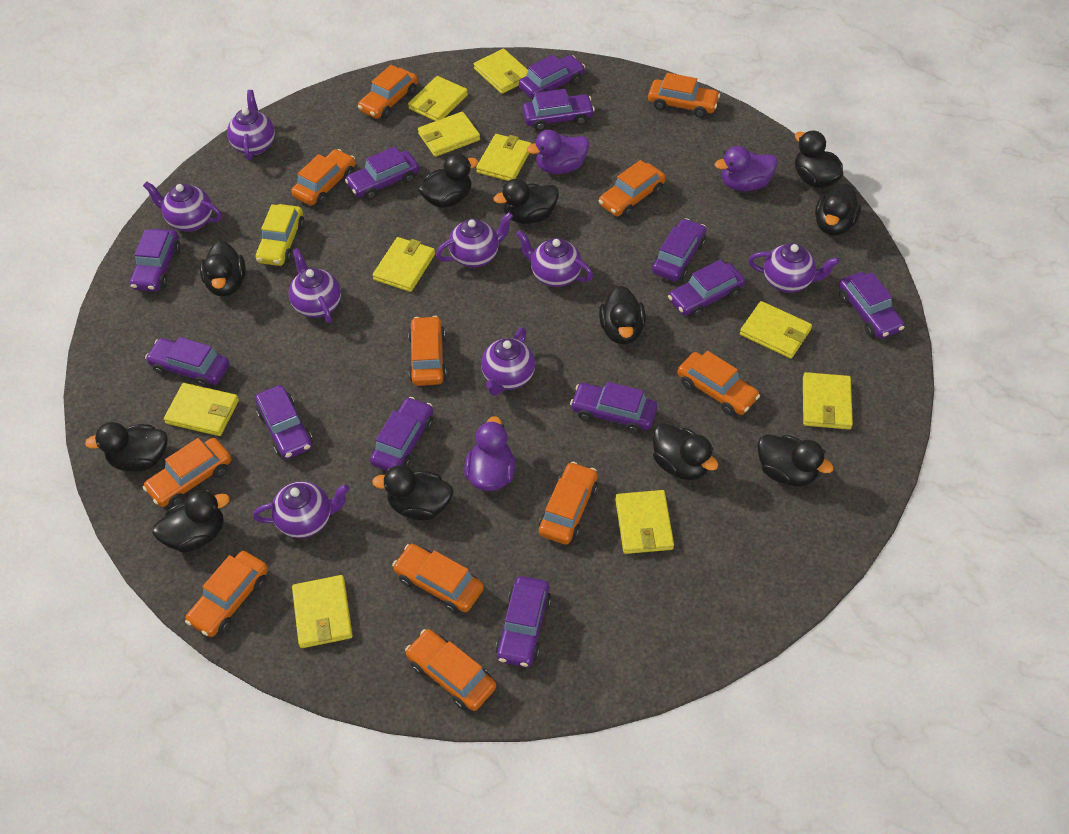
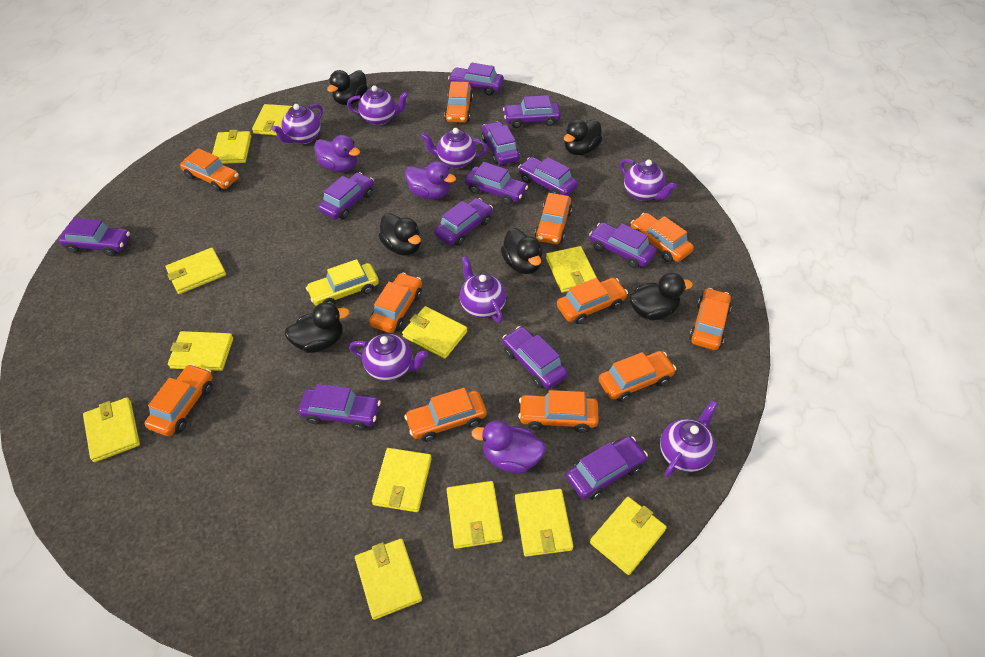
black duck: 11 -> 6
purple teapot: 8 -> 7
yellow wallet: 10 -> 12

